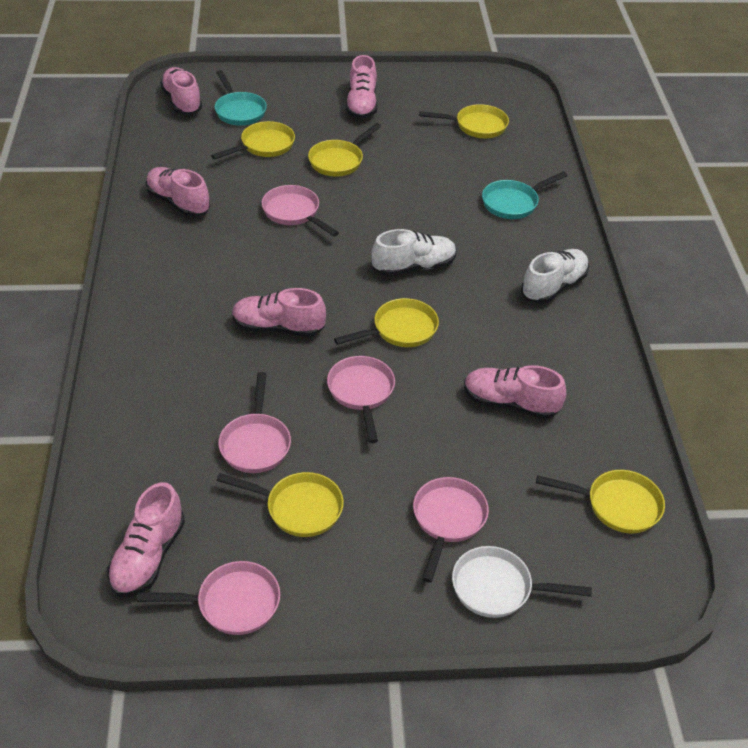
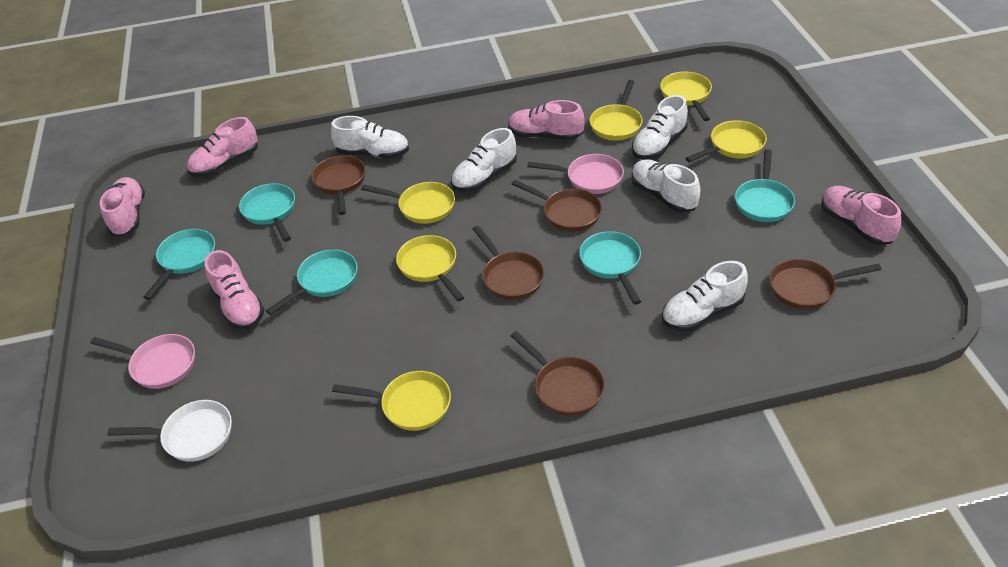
brown pan: 0 -> 5
pink pan: 5 -> 2
pink shoe: 6 -> 5
turquoise pan: 2 -> 5
white shoe: 2 -> 5

